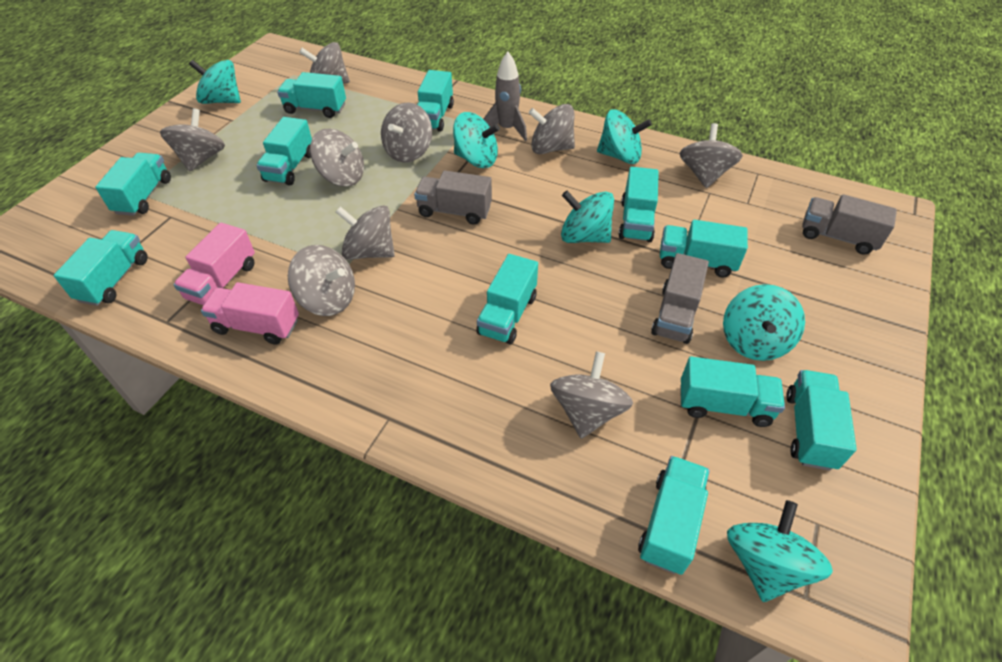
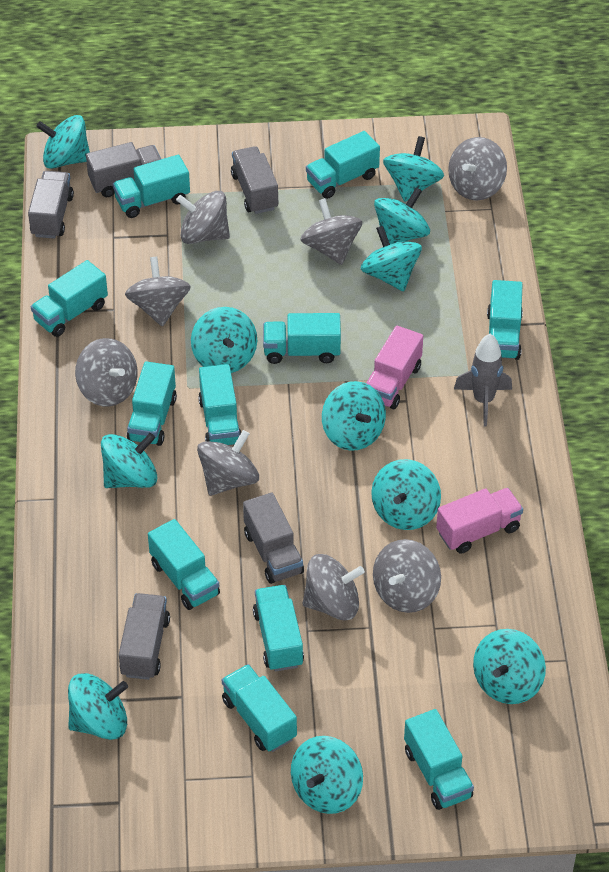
grey spinning top: 9 -> 8
grey truck: 3 -> 5
turquoise spinning top: 6 -> 11

